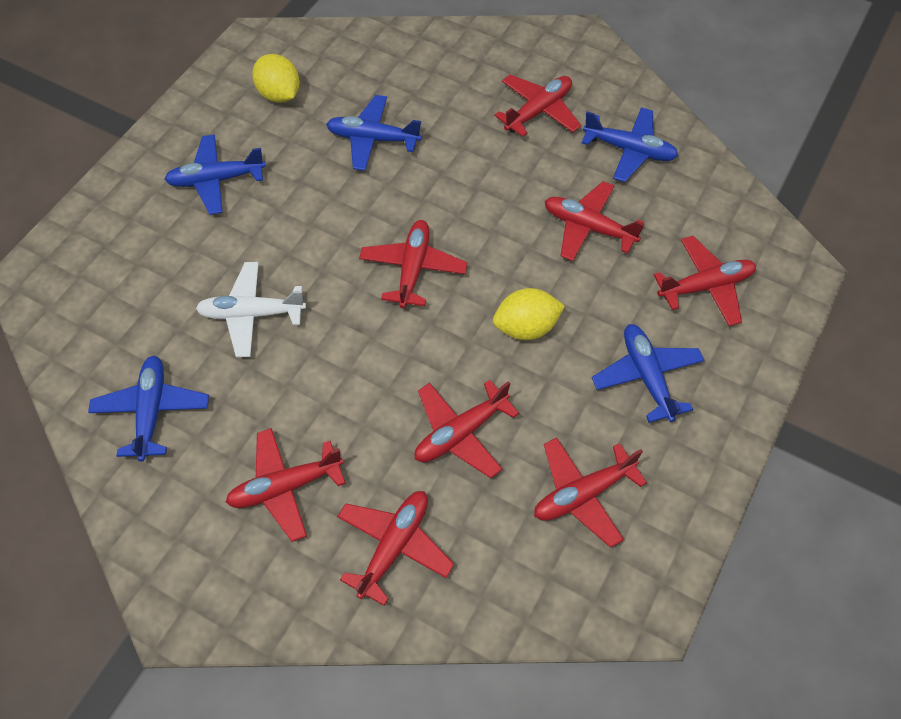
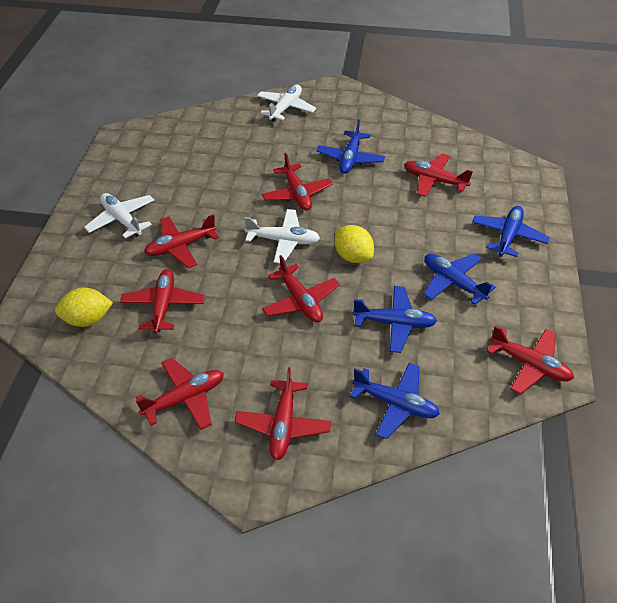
white plane: 1 -> 3

